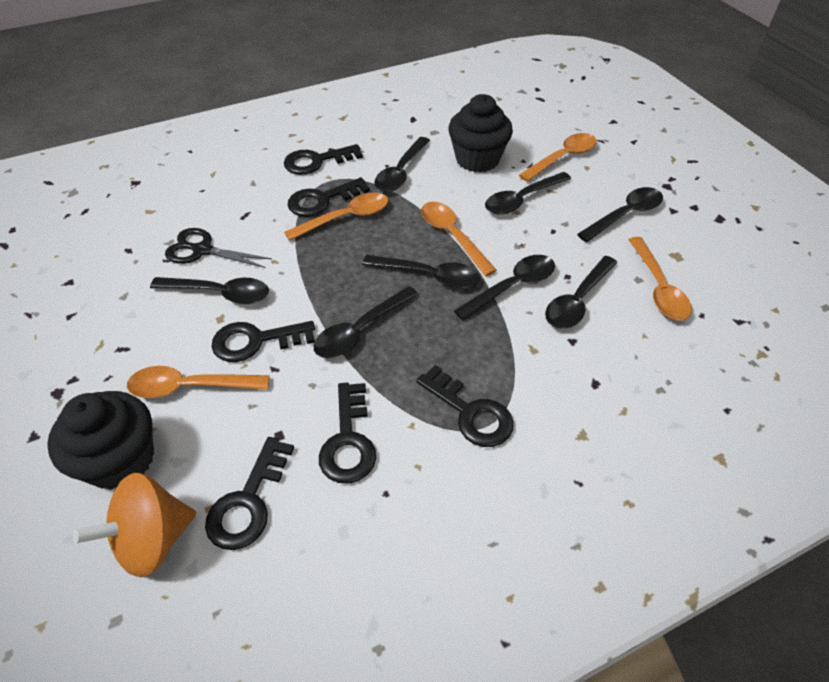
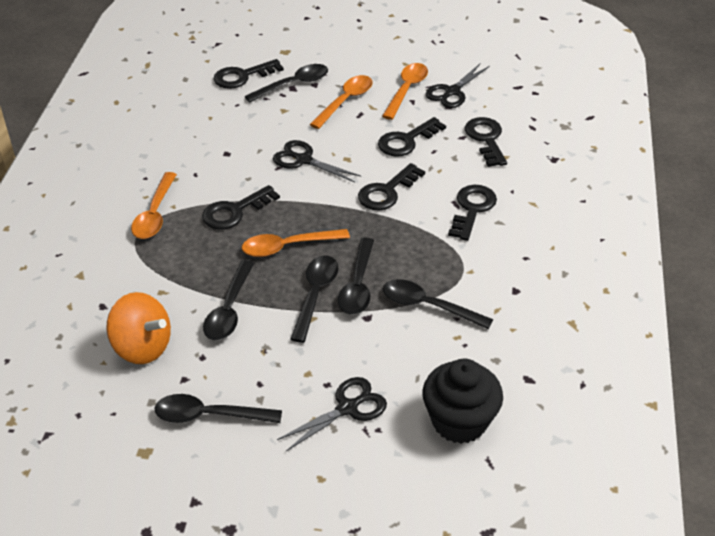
black cupcake: 2 -> 1
black scissors: 1 -> 3
black spoon: 8 -> 6
orange spoon: 5 -> 4

